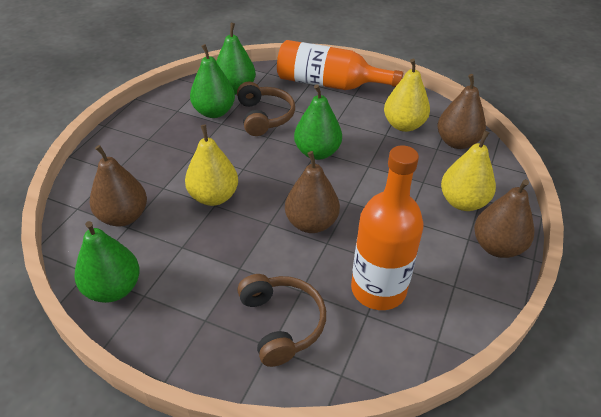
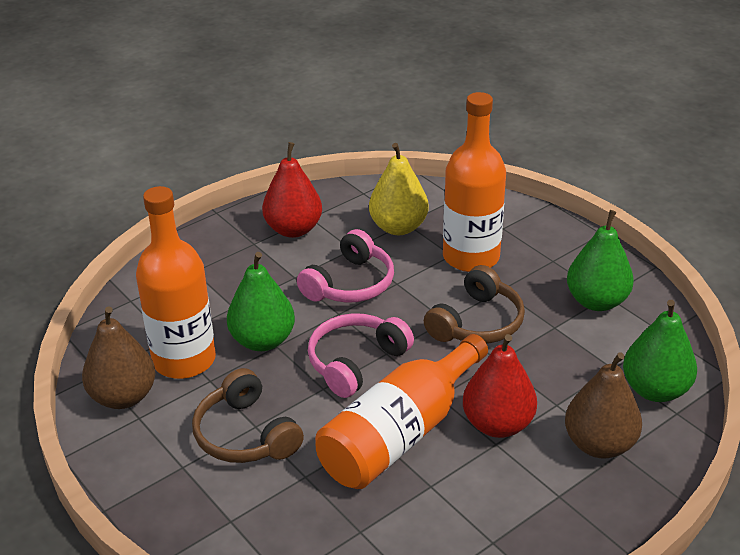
brown pear: 4 -> 2
green pear: 4 -> 3
orange bottle: 2 -> 3
pink headphones: 0 -> 2
red pear: 0 -> 2
yellow pear: 3 -> 1

